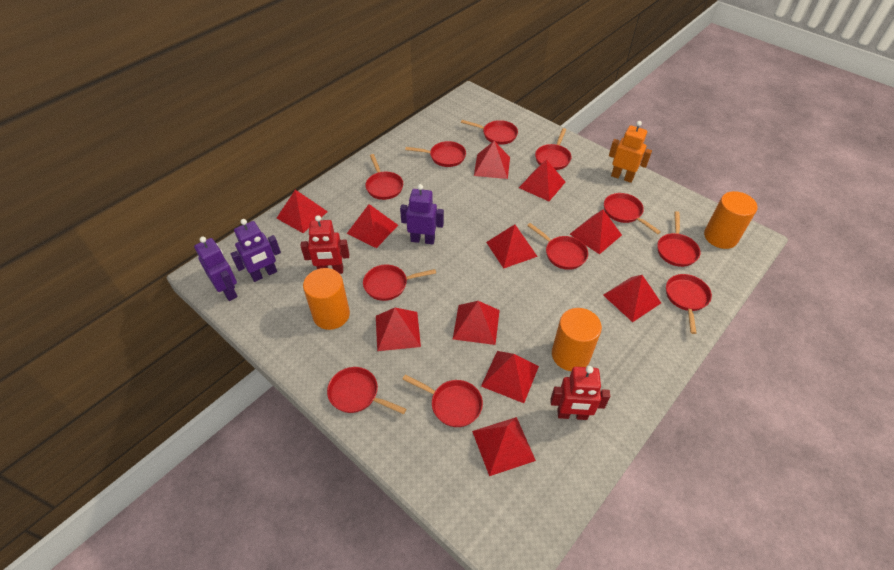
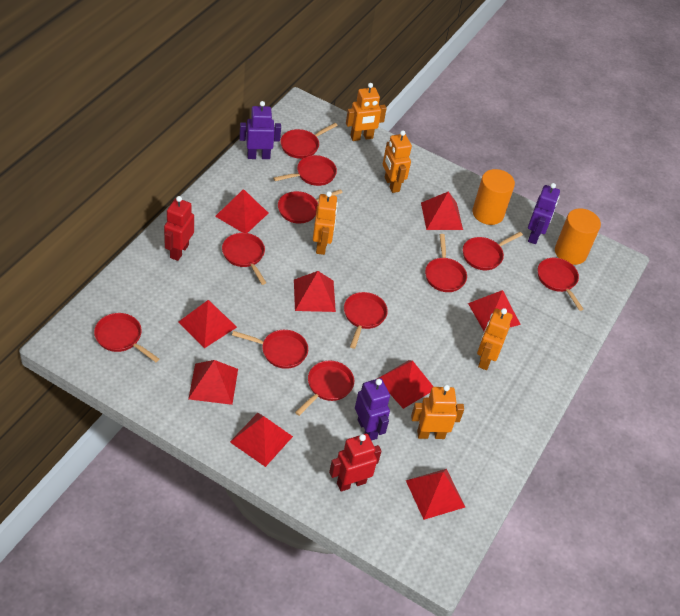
orange cylinder: 3 -> 2
orange robot: 1 -> 5
red pyramid: 11 -> 9

